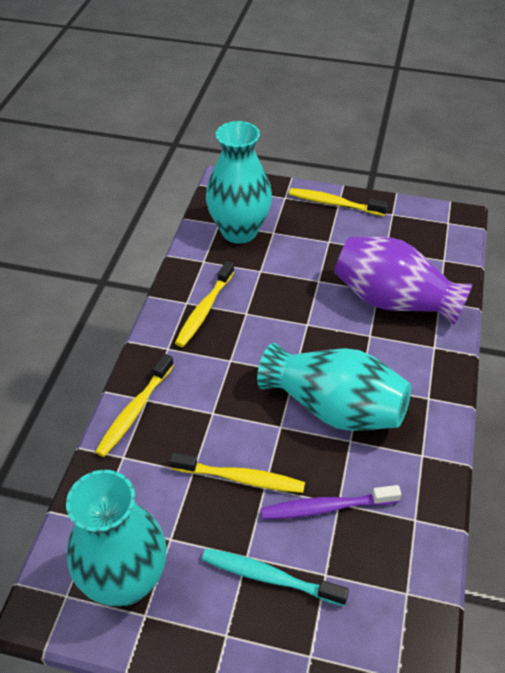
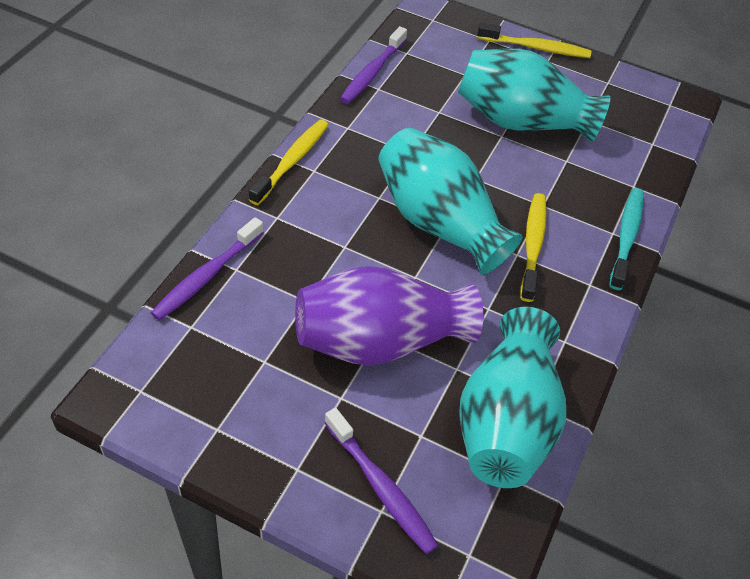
purple toothbrush: 1 -> 3
yellow toothbrush: 4 -> 3

